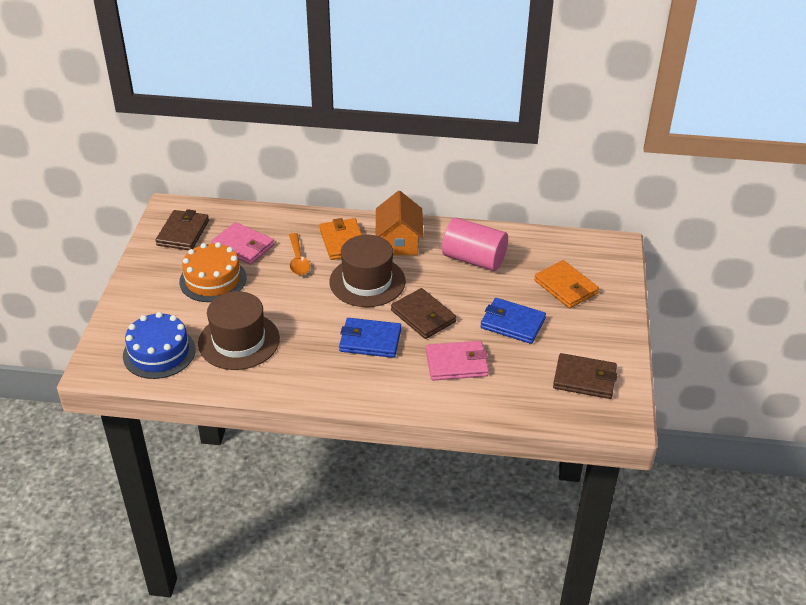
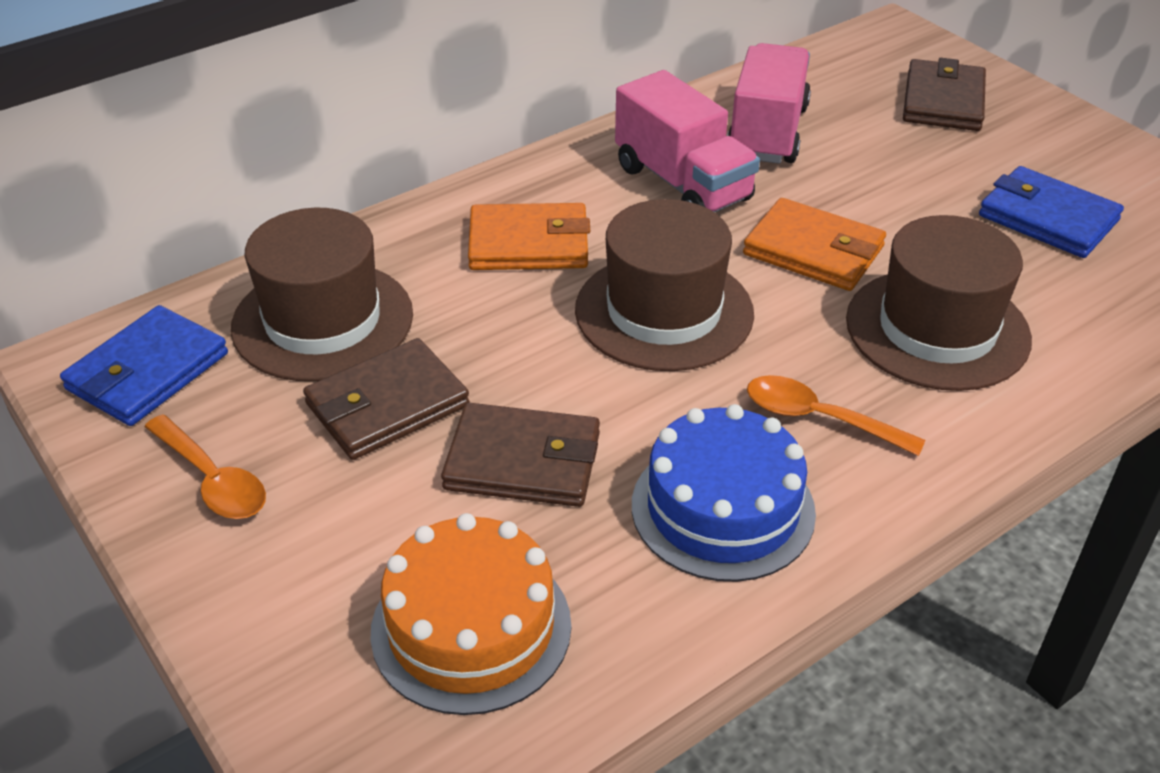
brown hat: 2 -> 3
orange house: 1 -> 0
orange spoon: 1 -> 2
pink cylinder: 1 -> 0
pink truck: 0 -> 2
pink wallet: 2 -> 0

